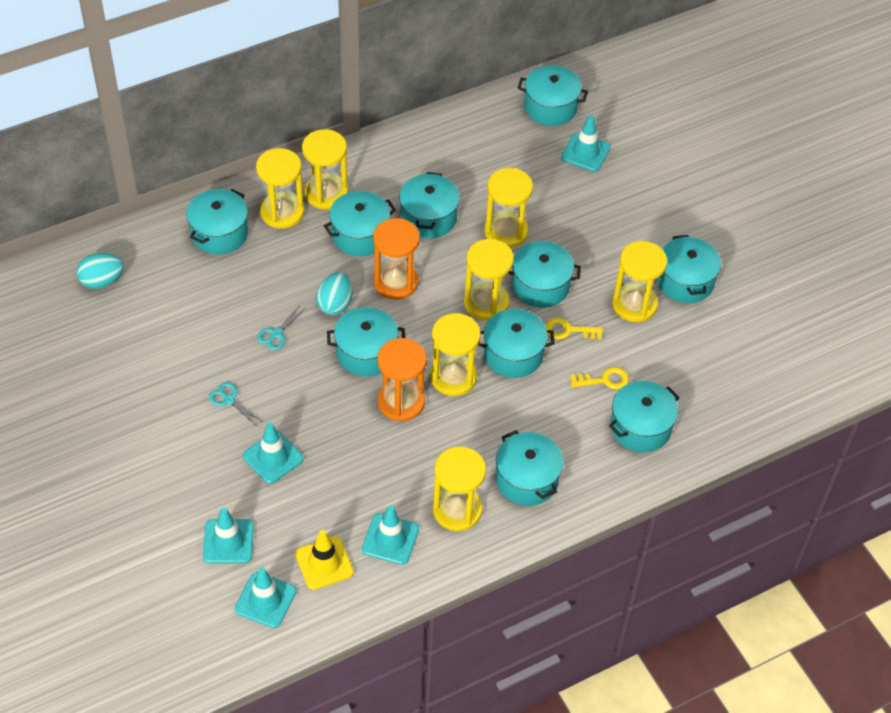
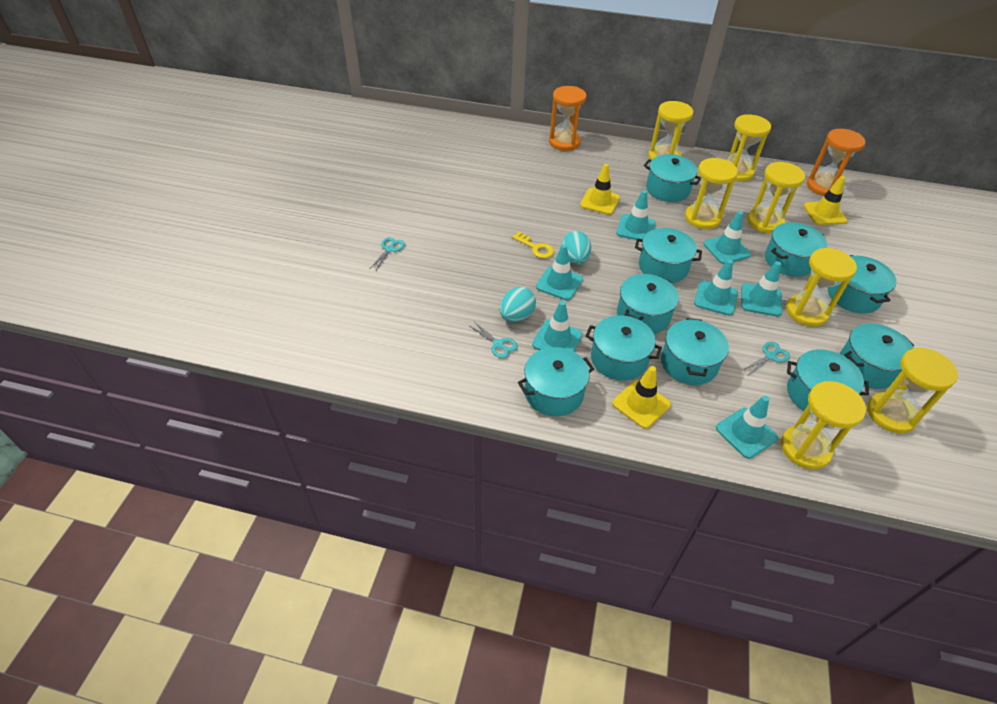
turquoise scissors: 2 -> 3
turquoise traffic cone: 5 -> 7
yellow key: 2 -> 1
yellow traffic cone: 1 -> 3

